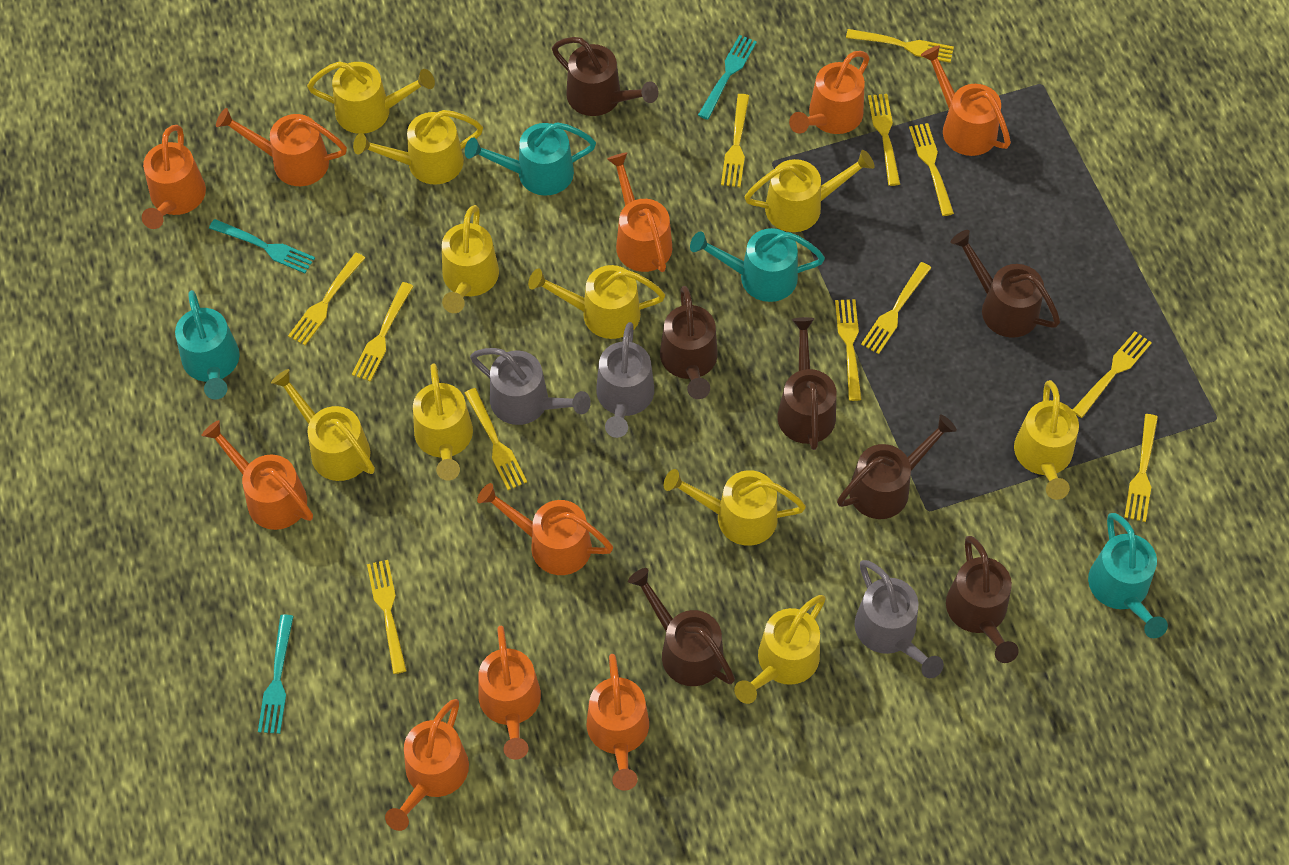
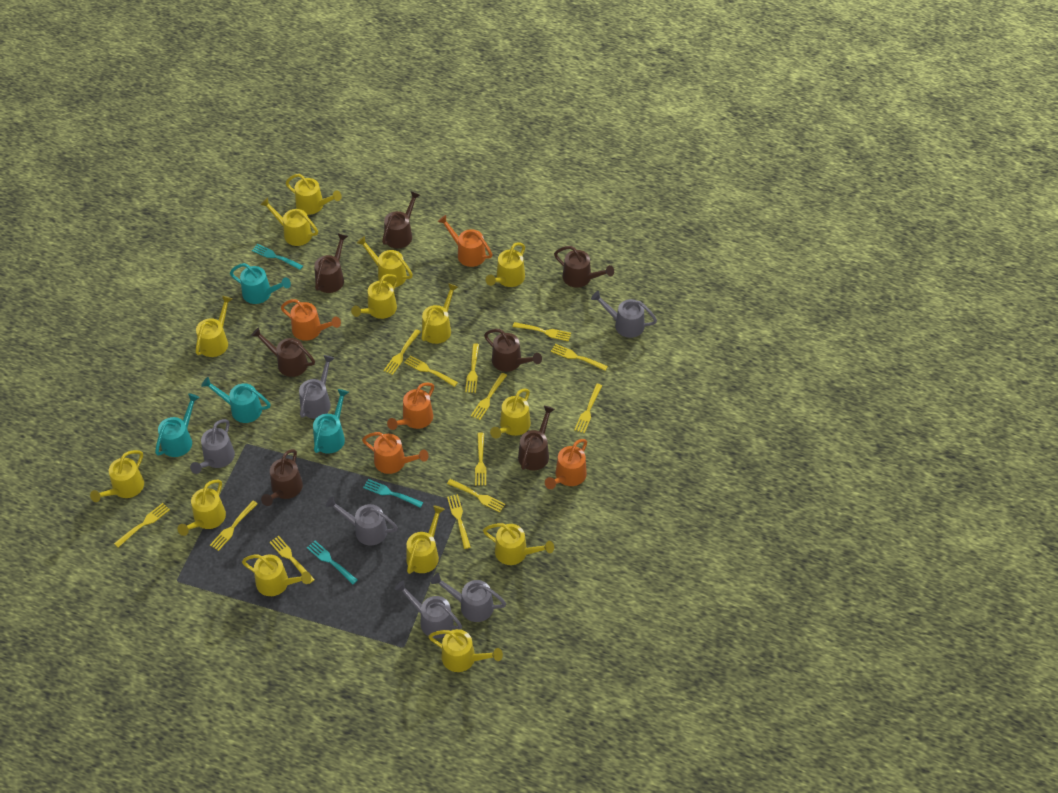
grey watering can: 3 -> 6
orange watering can: 10 -> 5
yellow fork: 12 -> 13
yellow watering can: 10 -> 14

